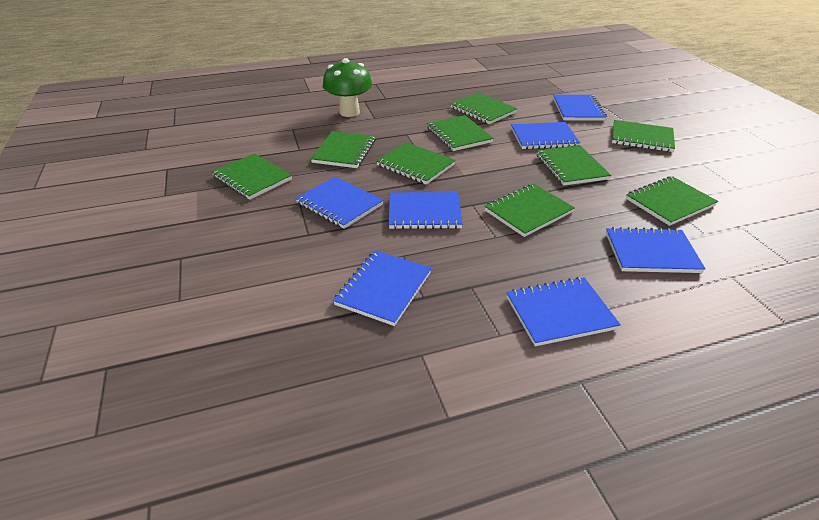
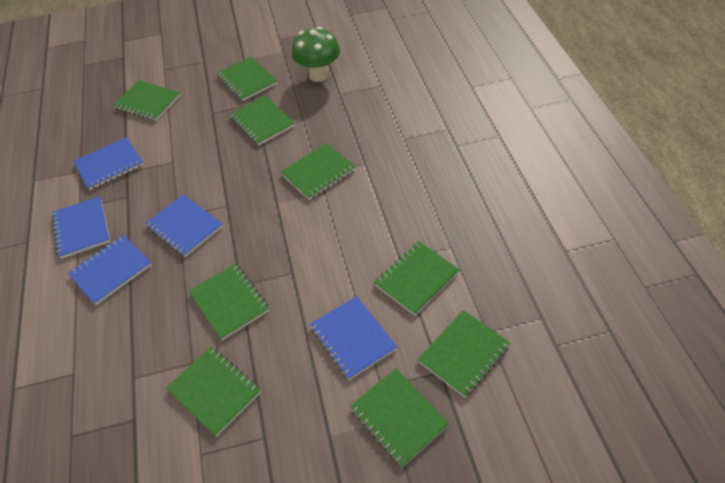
blue notebook: 7 -> 5

